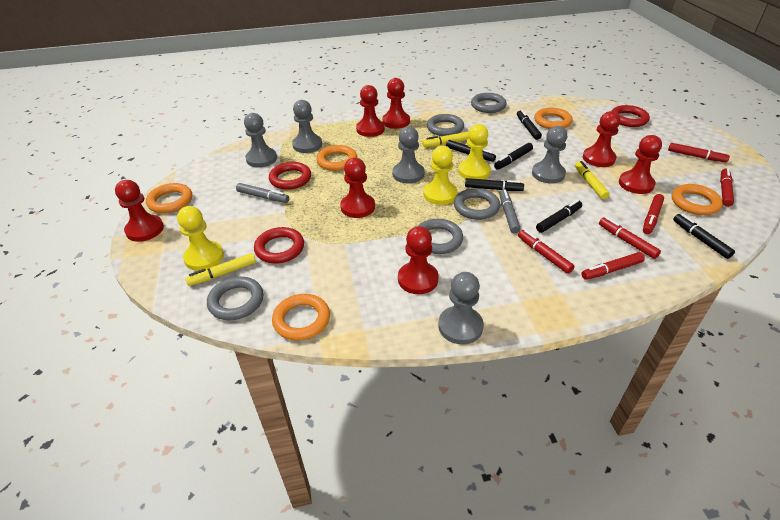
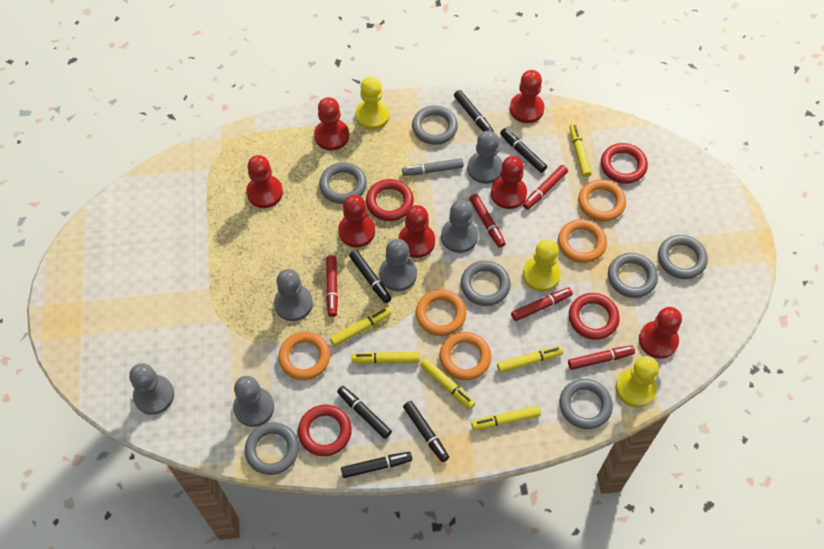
grey marker: 2 -> 1
grey pawn: 5 -> 6
grey ring: 5 -> 7
red marker: 6 -> 5
red ring: 3 -> 4
yellow marker: 3 -> 6

